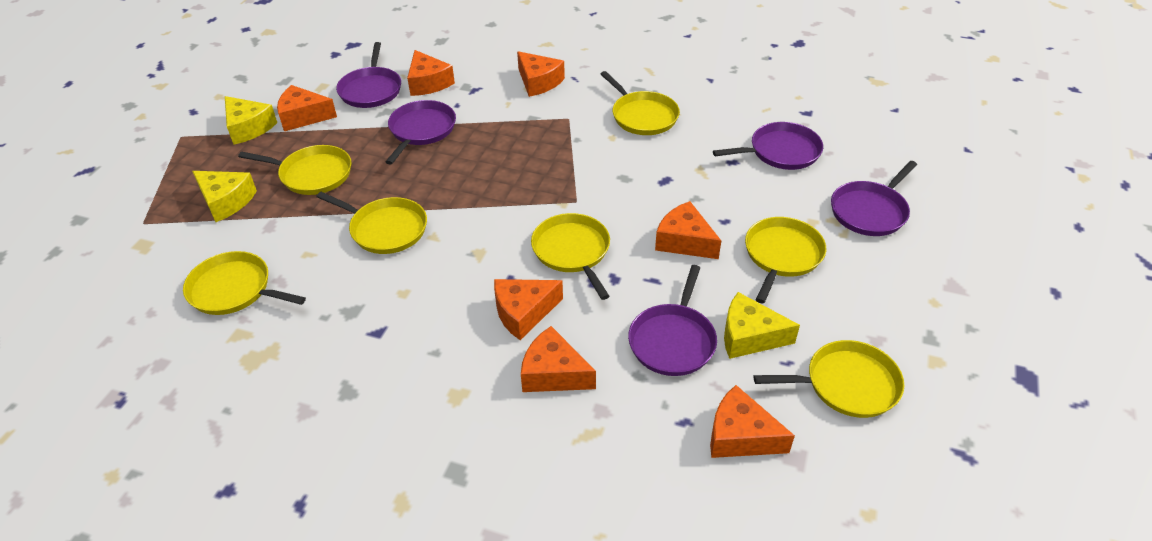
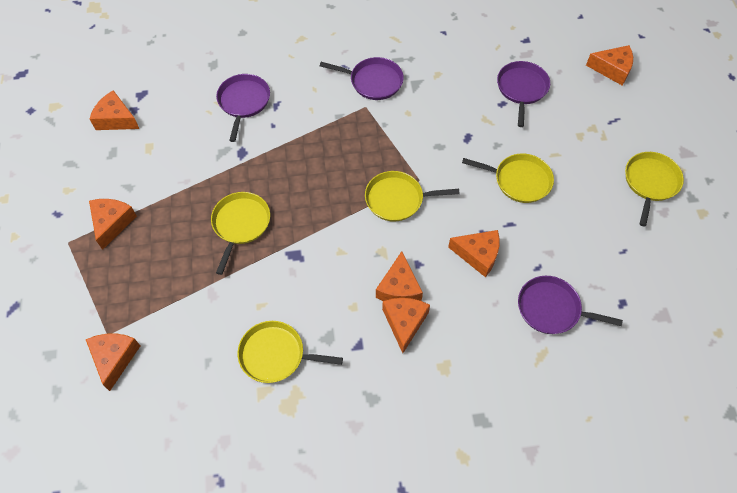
purple pan: 5 -> 4
yellow cheese: 3 -> 0
yellow pan: 7 -> 5

